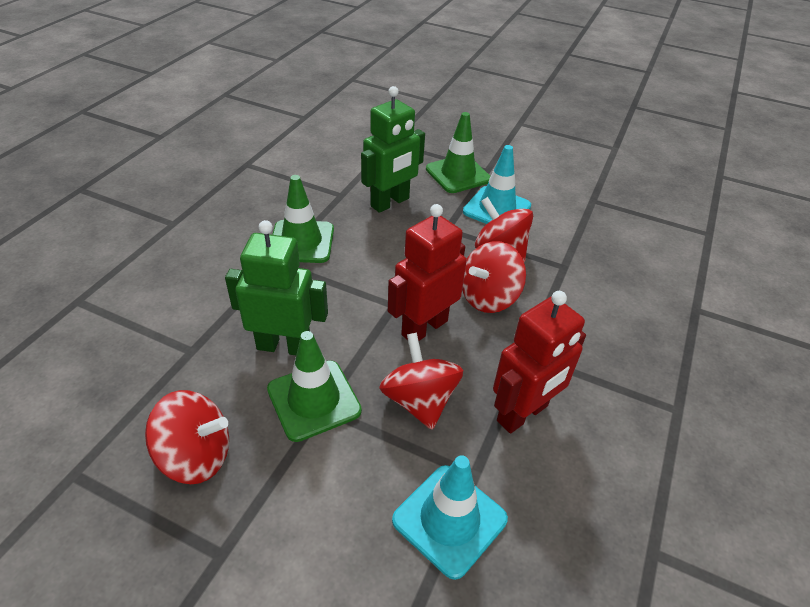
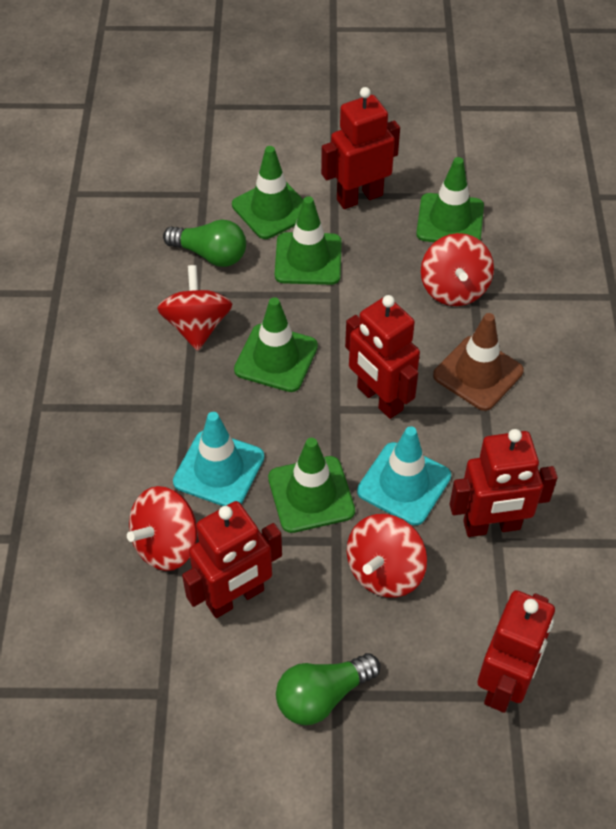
brown traffic cone: 0 -> 1
green light bulb: 0 -> 2
green robot: 2 -> 0
green traffic cone: 3 -> 5
red robot: 2 -> 5

